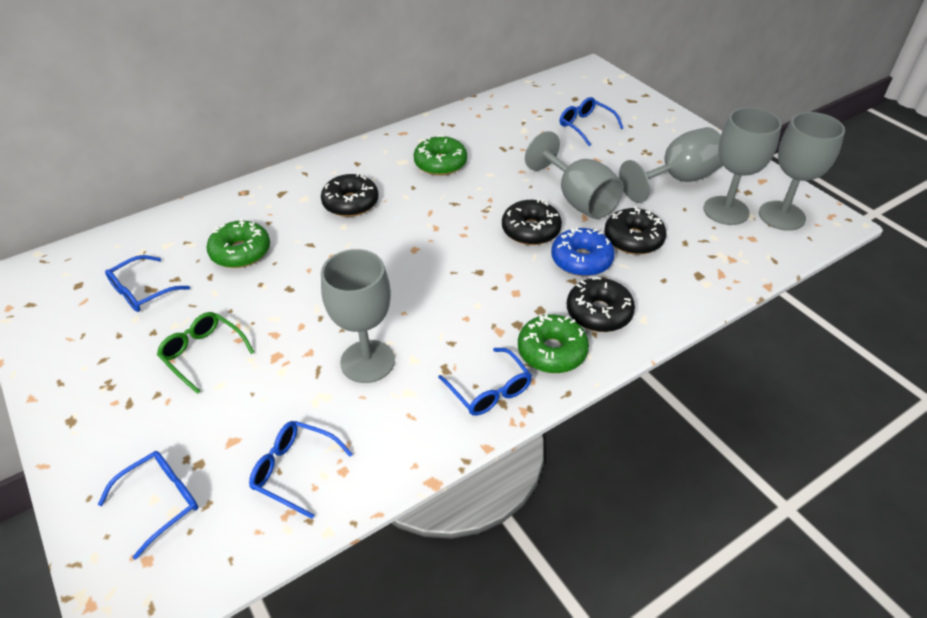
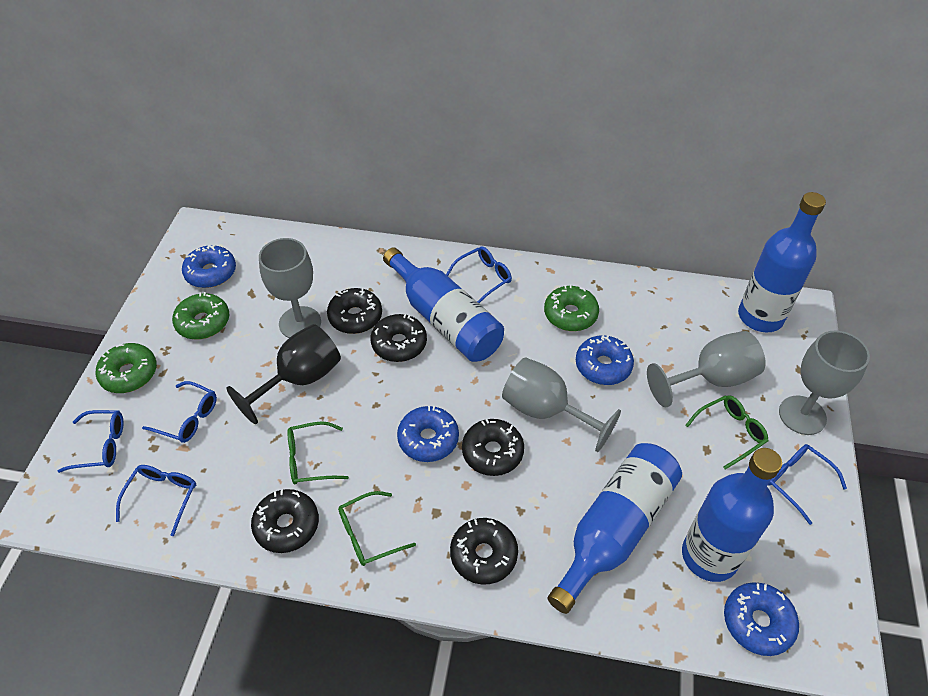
black donut: 4 -> 5
black goblet: 0 -> 1
blue bottle: 0 -> 4
blue donut: 1 -> 4
green glasses: 1 -> 3
grey goblet: 5 -> 4

